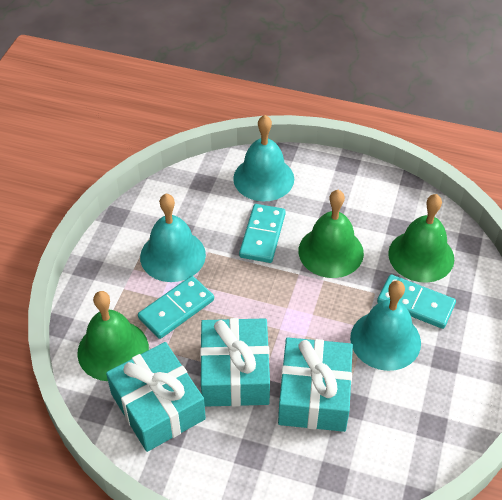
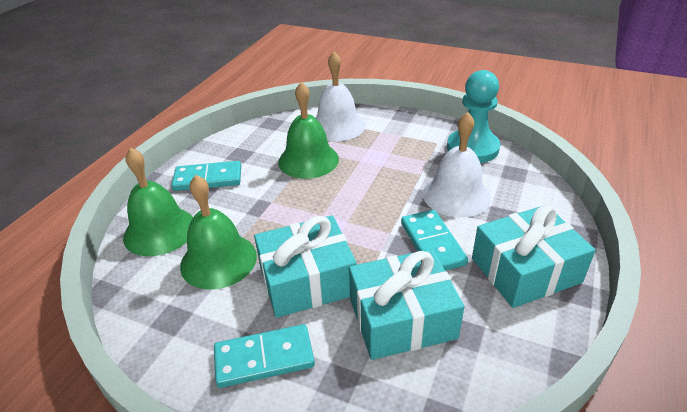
turquoise bell: 3 -> 0
turquoise pawn: 0 -> 1
white bell: 0 -> 2

